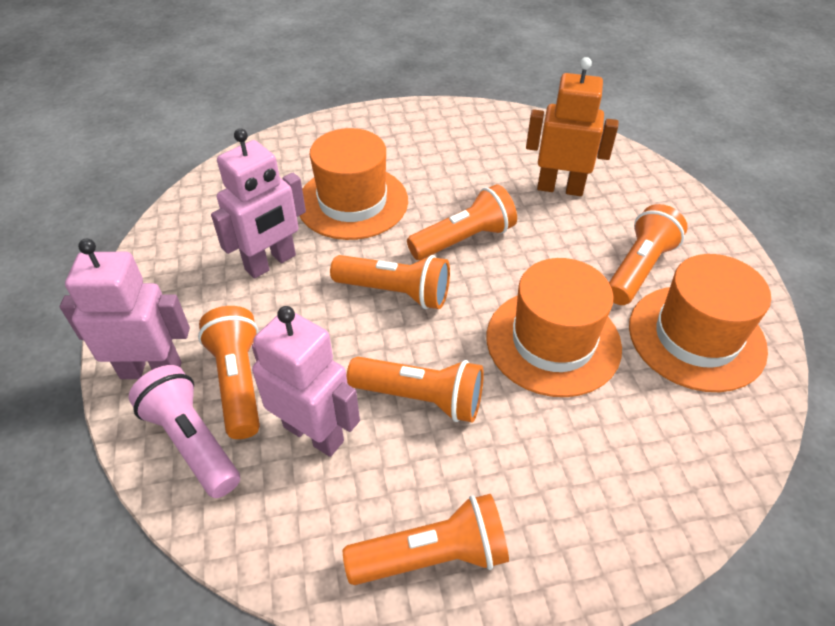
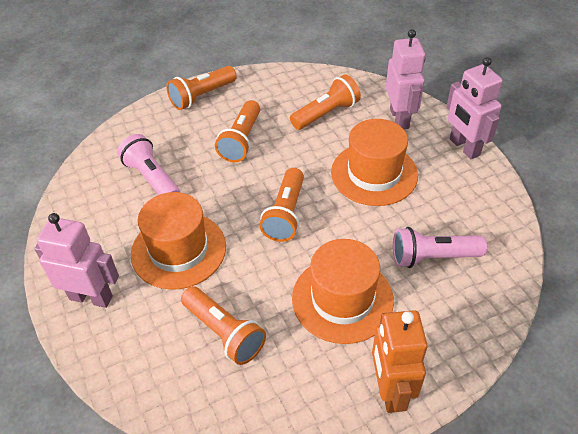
orange flashlight: 6 -> 5
pink flashlight: 1 -> 2

